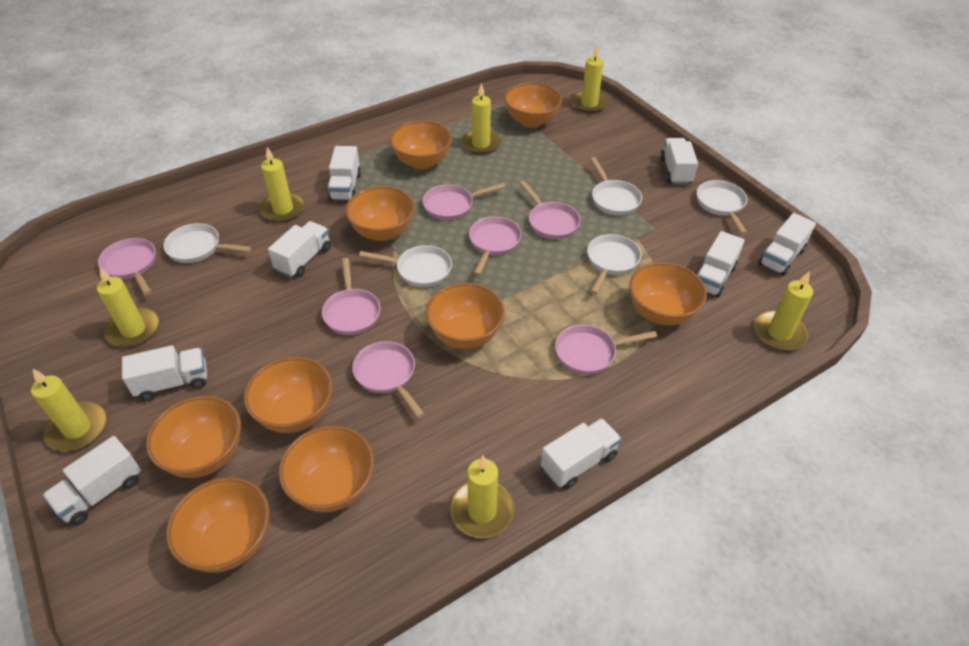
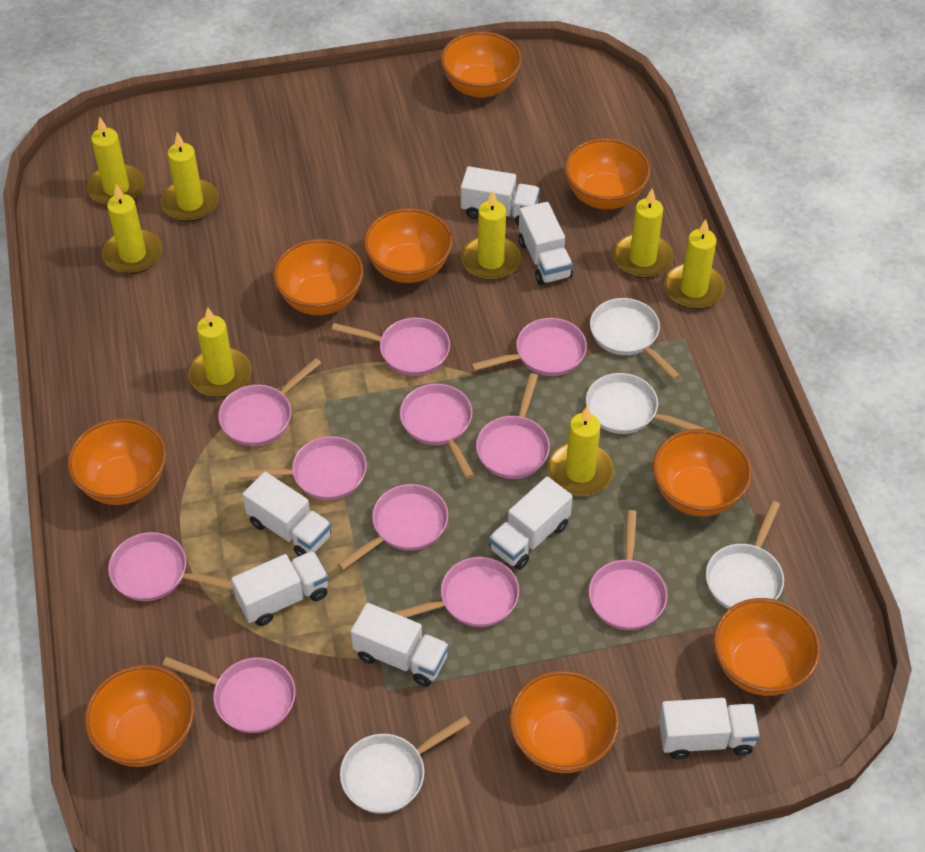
pink pan: 7 -> 11
white pan: 5 -> 4
white truck: 8 -> 7
yellow candle: 7 -> 8

